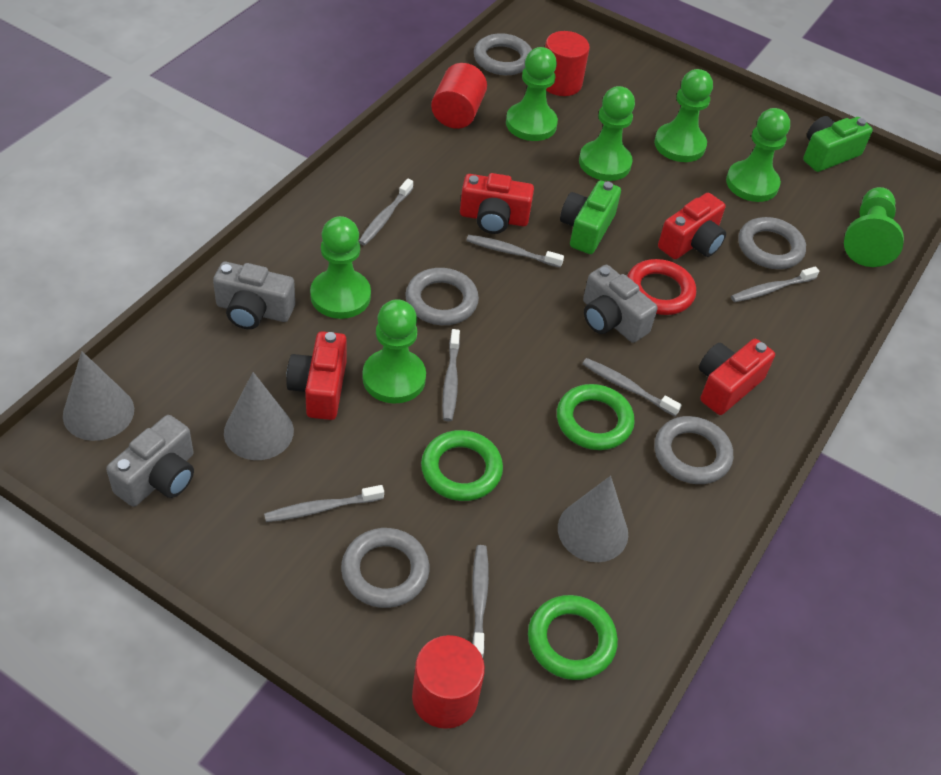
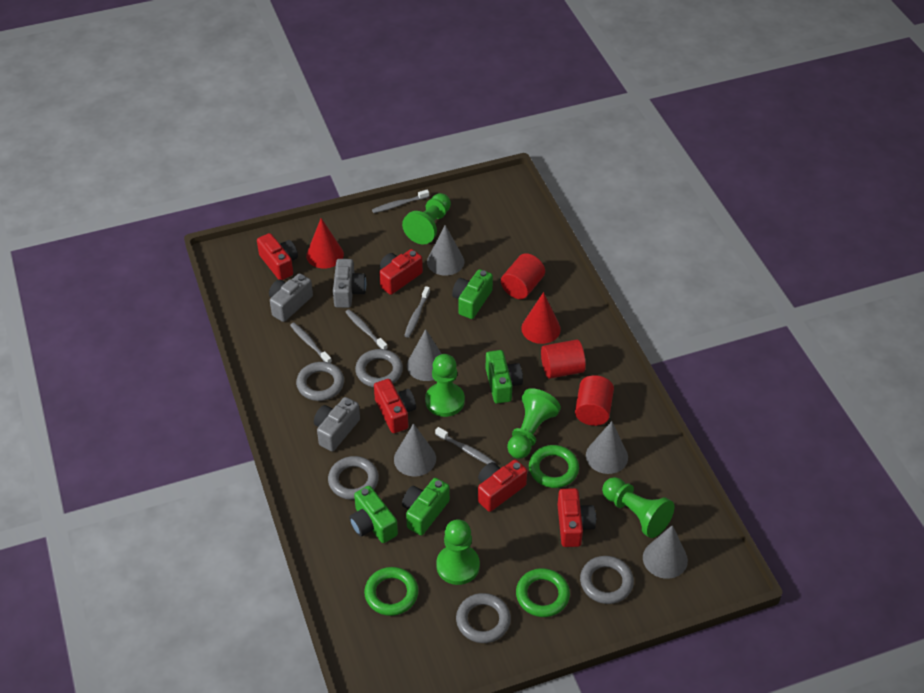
green camera: 2 -> 4
green pawn: 7 -> 5
grey cone: 3 -> 5
grey toothbrush: 7 -> 5
red camera: 4 -> 5
red cone: 0 -> 2
red ring: 1 -> 0

